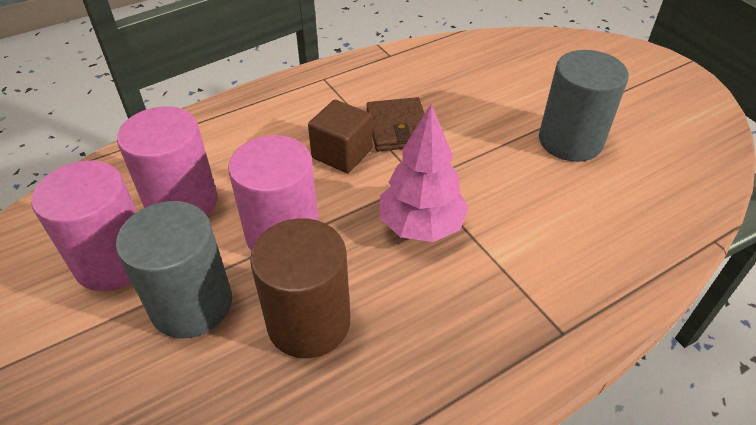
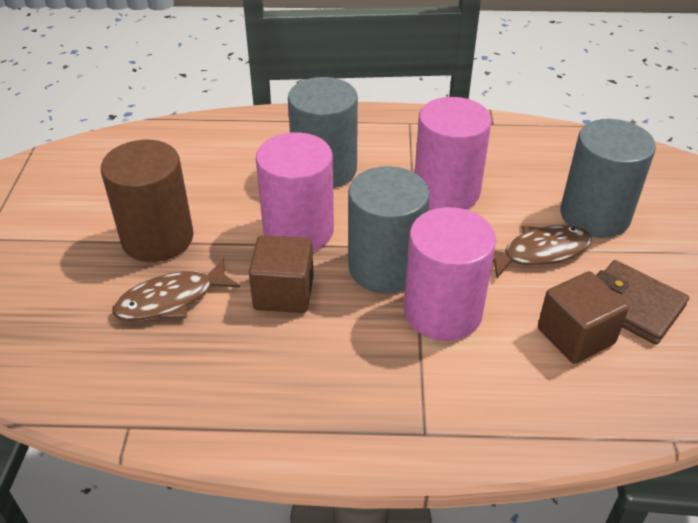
brown cube: 1 -> 2
brown fish: 0 -> 2
grey cylinder: 2 -> 3
pink tree: 1 -> 0

